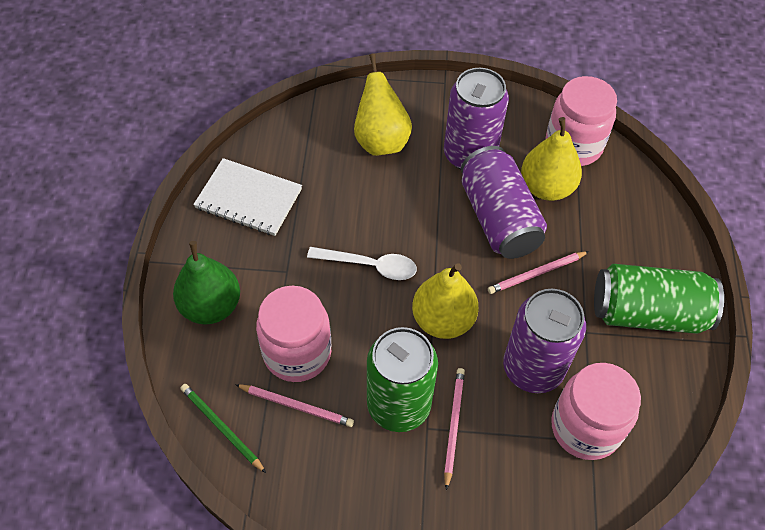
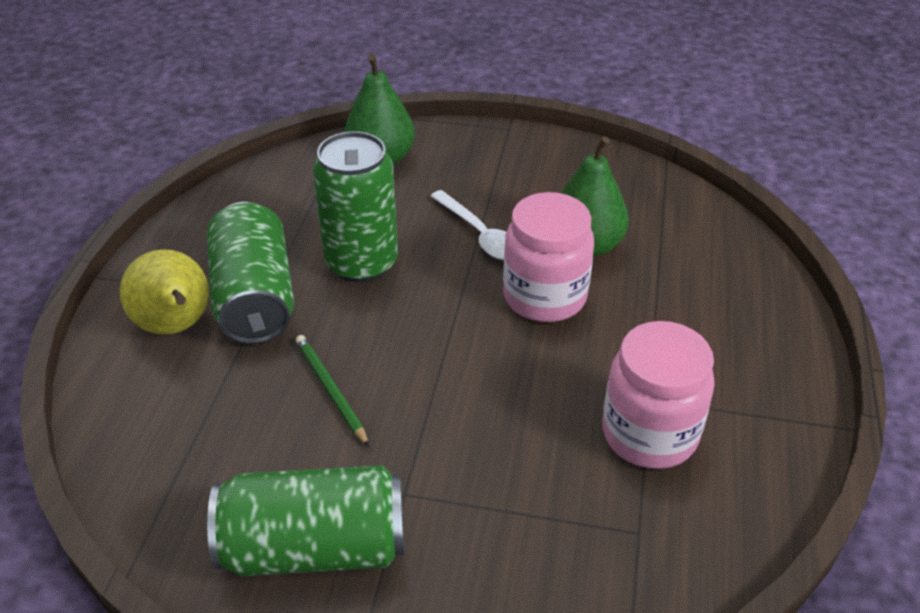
green can: 2 -> 3
green pear: 1 -> 2
pink jar: 3 -> 2
pink pencil: 3 -> 0
purple can: 3 -> 0
white notebook: 1 -> 0
yellow pear: 3 -> 1

